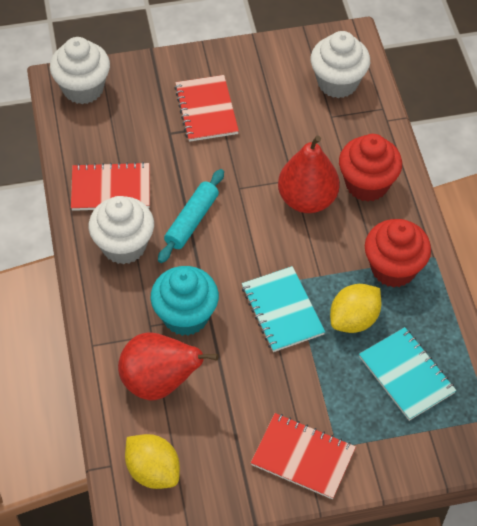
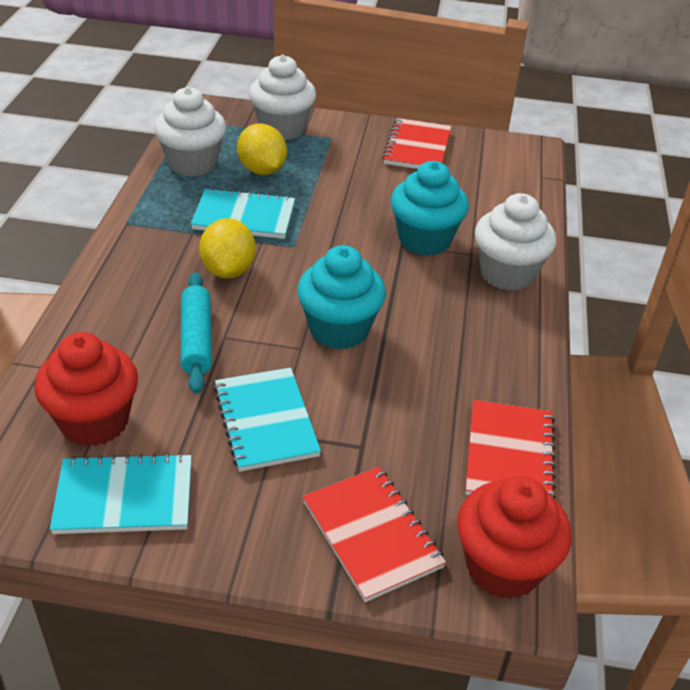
red pear: 2 -> 0
turquoise cupcake: 1 -> 2
turquoise notebook: 2 -> 3

